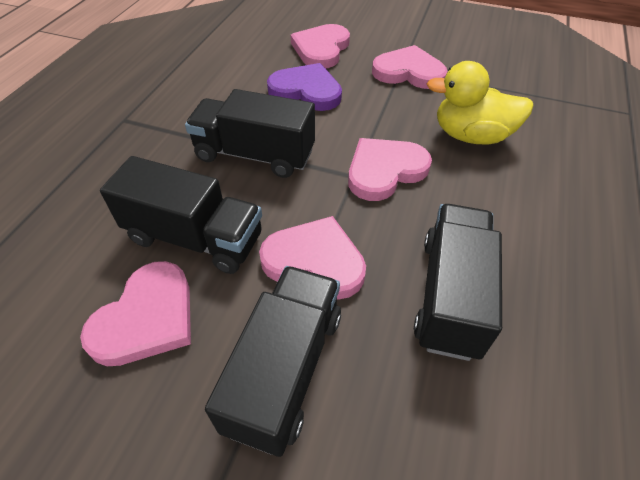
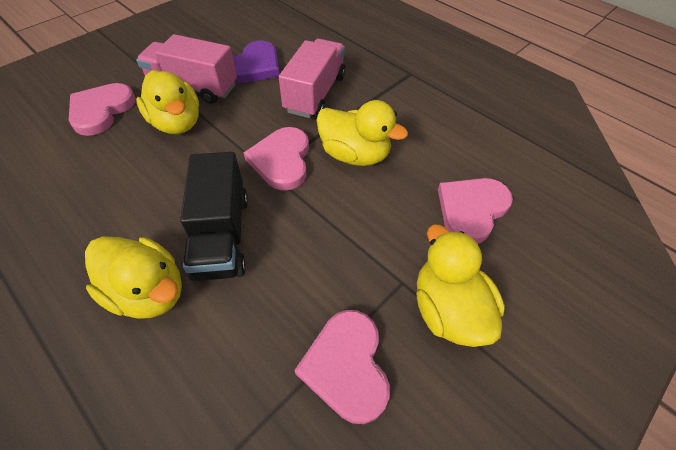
black truck: 4 -> 1
pink heart: 5 -> 4
pink truck: 0 -> 2
yellow duck: 1 -> 4

